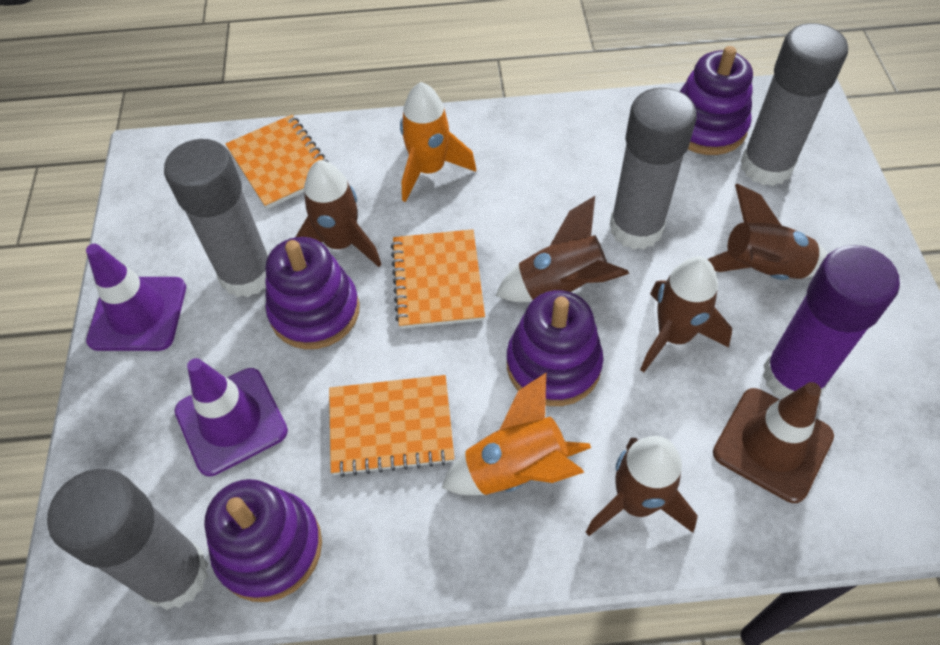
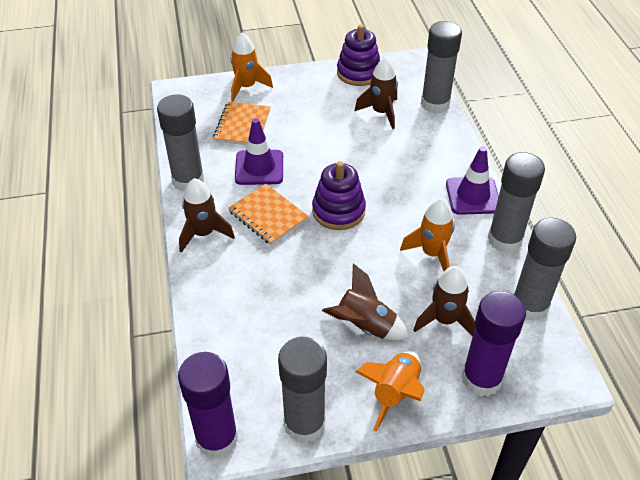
brown rocket: 5 -> 4
brown traffic cone: 1 -> 0
grey glue stick: 4 -> 5
orange notebook: 3 -> 2
orange rocket: 2 -> 3
purple glue stick: 1 -> 2
purple stacking toy: 4 -> 2

